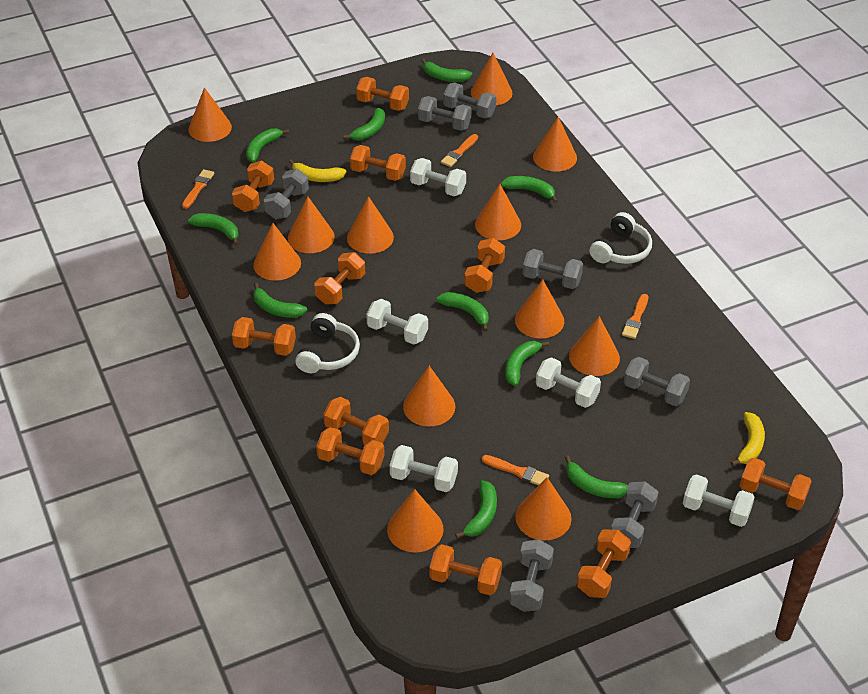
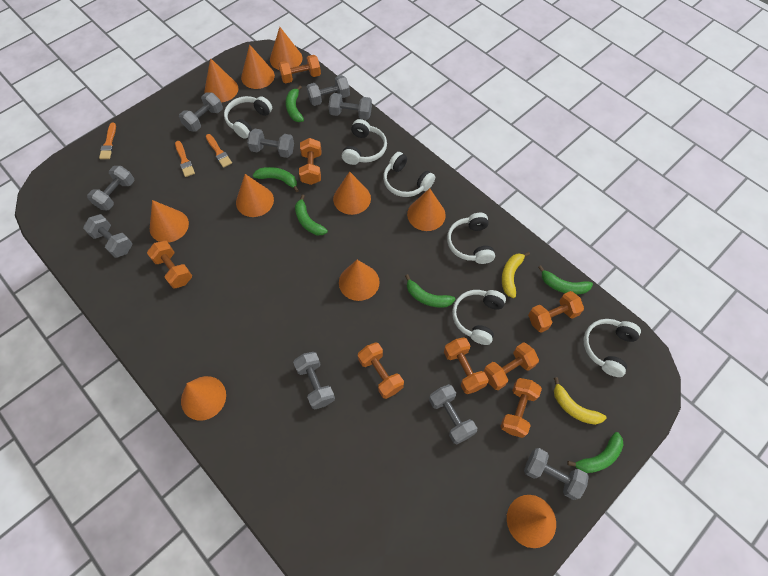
green banana: 10 -> 6
grey dumbbell: 7 -> 9
orange brush: 4 -> 3
orange cone: 12 -> 10
orange dumbbell: 11 -> 8
white dumbbell: 5 -> 0
white headphones: 2 -> 6

